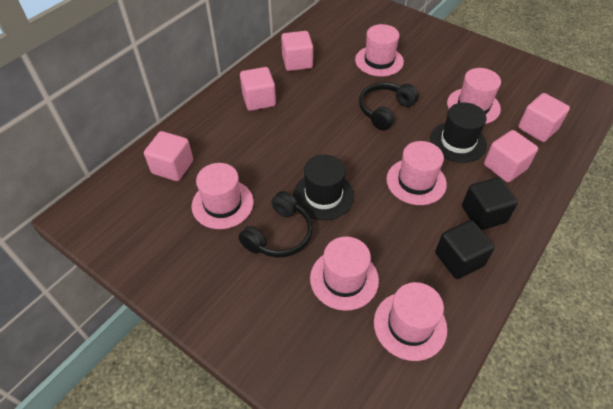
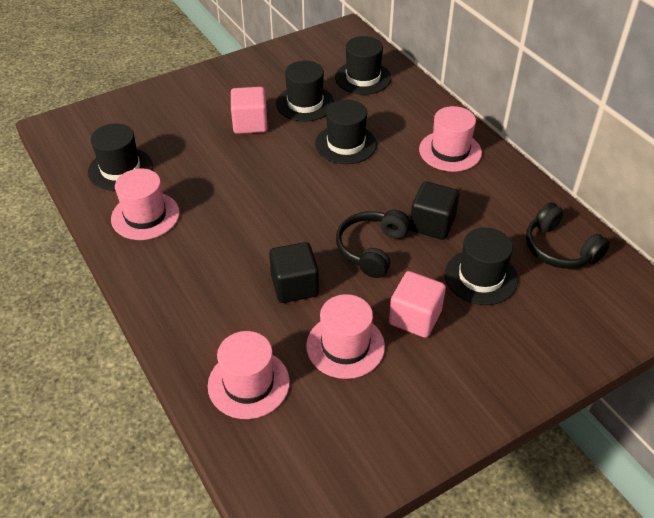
black hat: 2 -> 5
pink cube: 5 -> 2
pink hat: 6 -> 4

